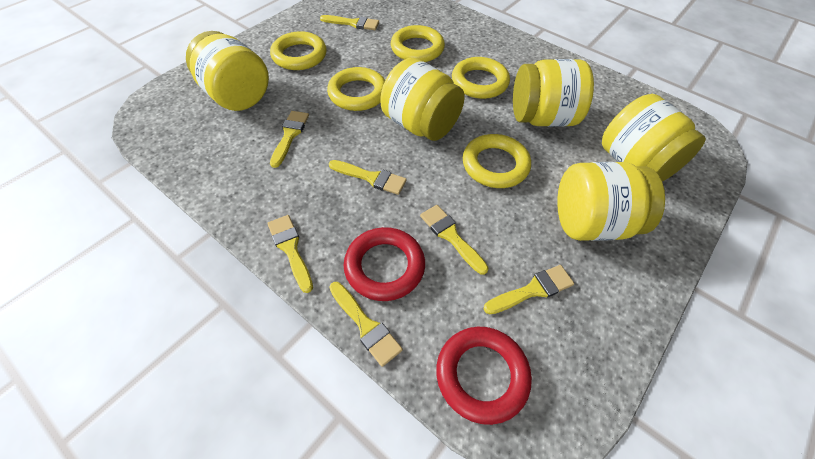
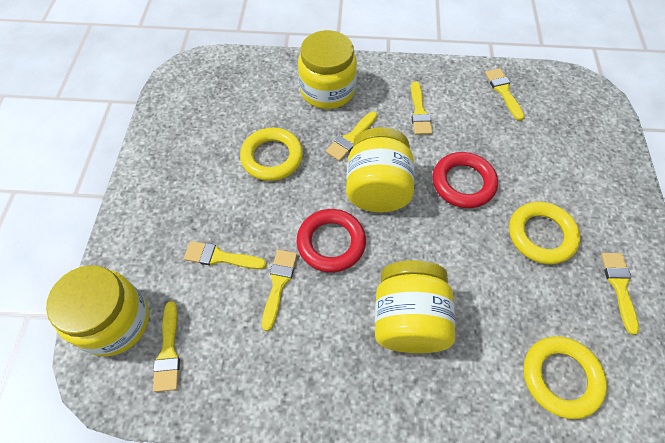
yellow jar: 5 -> 4
yellow ring: 5 -> 3

